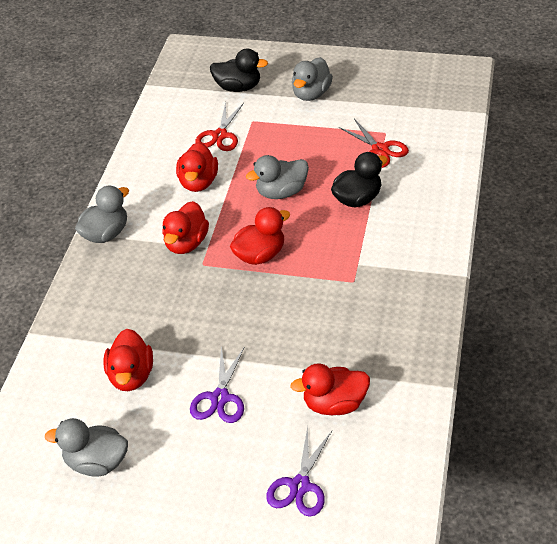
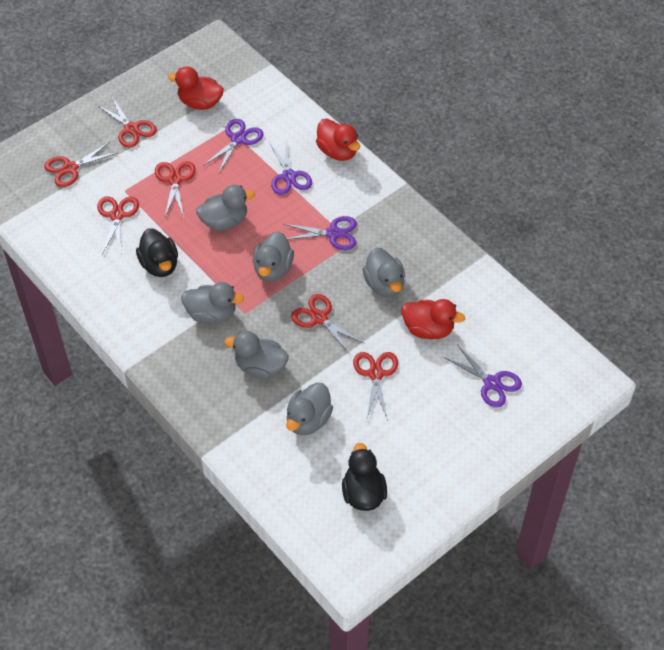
grey duck: 4 -> 6
purple scissors: 2 -> 4
red duck: 5 -> 3
red scissors: 2 -> 6

